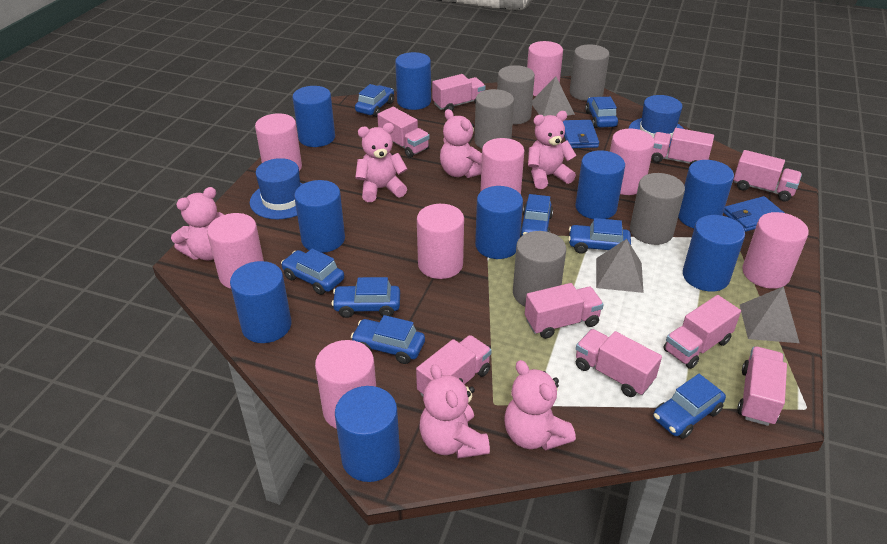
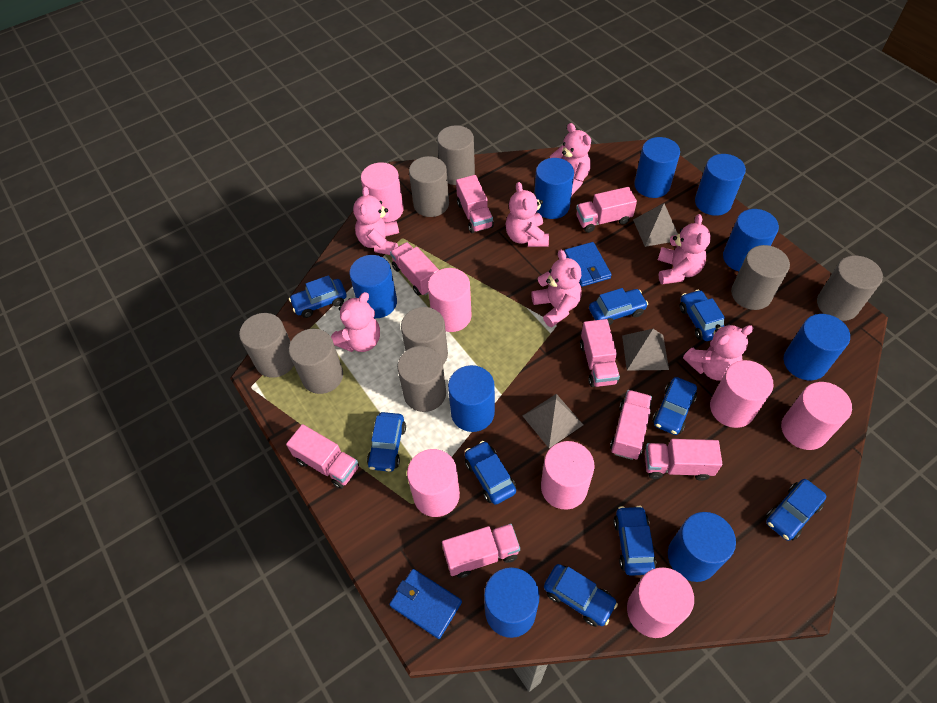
blue car: 8 -> 9
blue hat: 2 -> 0
grey cylinder: 5 -> 8
pink cylinder: 8 -> 7
pink teddy bear: 6 -> 7
pink truck: 9 -> 8

